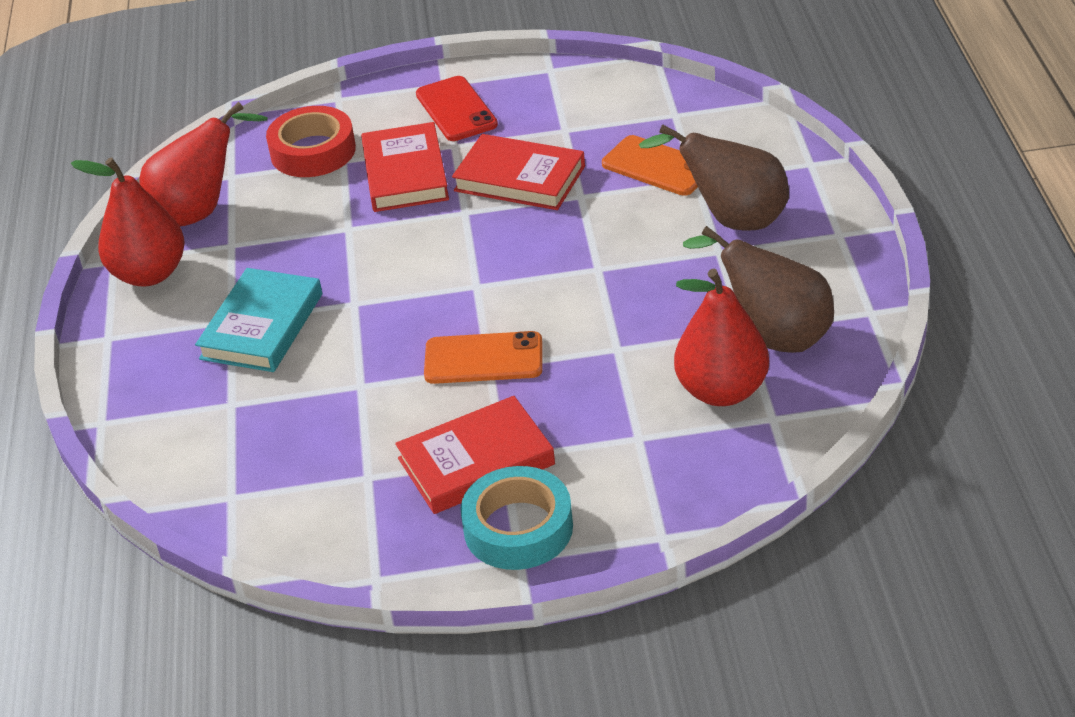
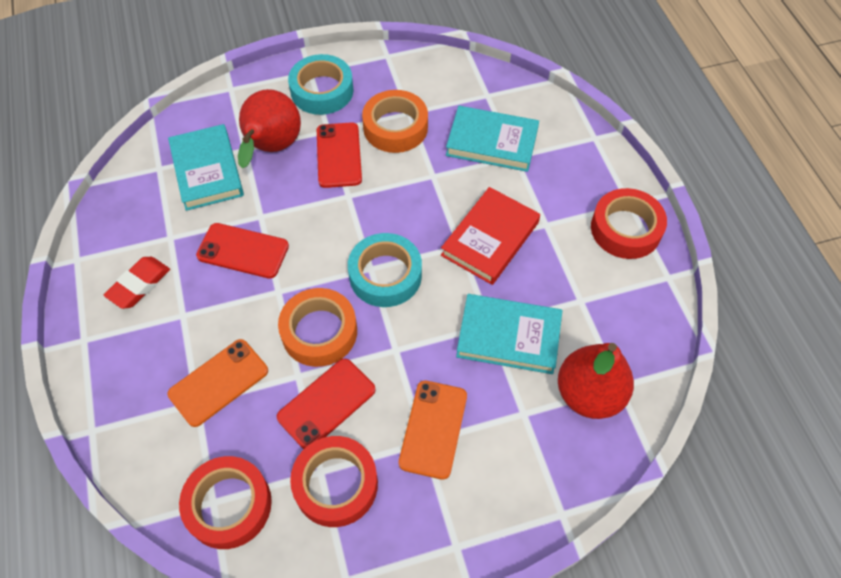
brown pear: 2 -> 0
orange tape: 0 -> 2
red book: 3 -> 1
red eraser: 0 -> 1
red pear: 3 -> 2
red phone: 1 -> 3
red tape: 1 -> 3
turquoise book: 1 -> 3
turquoise tape: 1 -> 2

